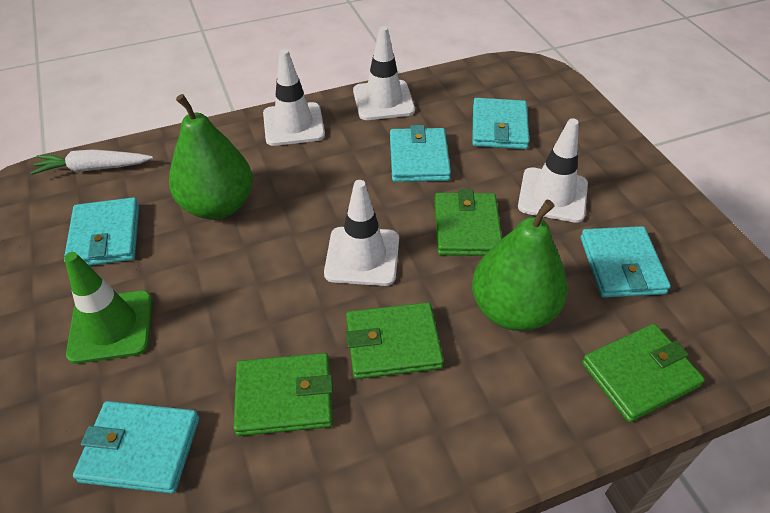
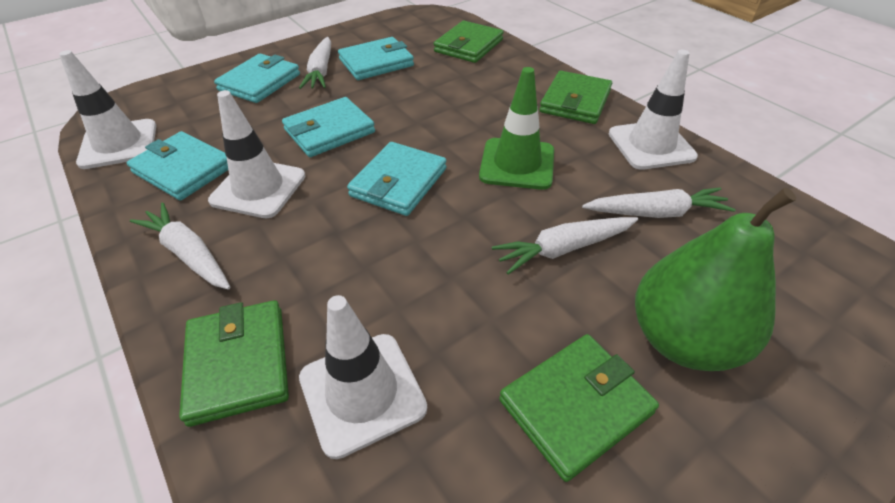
green pear: 2 -> 1
white carrot: 1 -> 4

